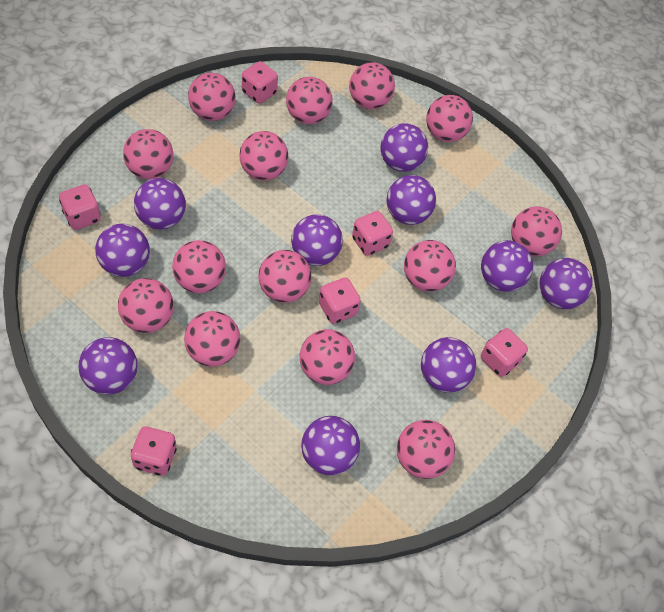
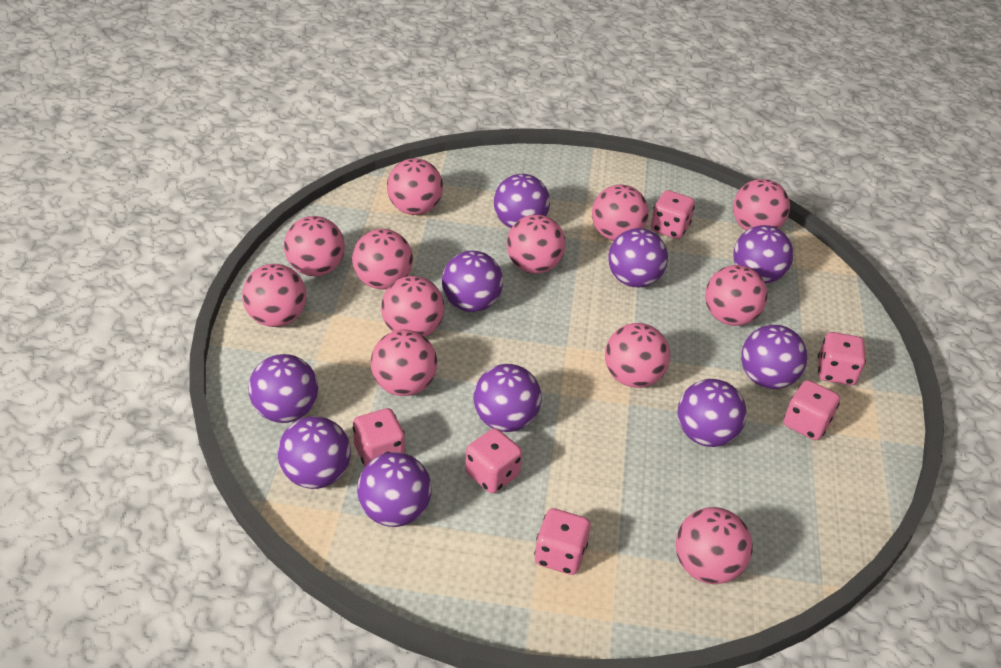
pink ball: 14 -> 12

